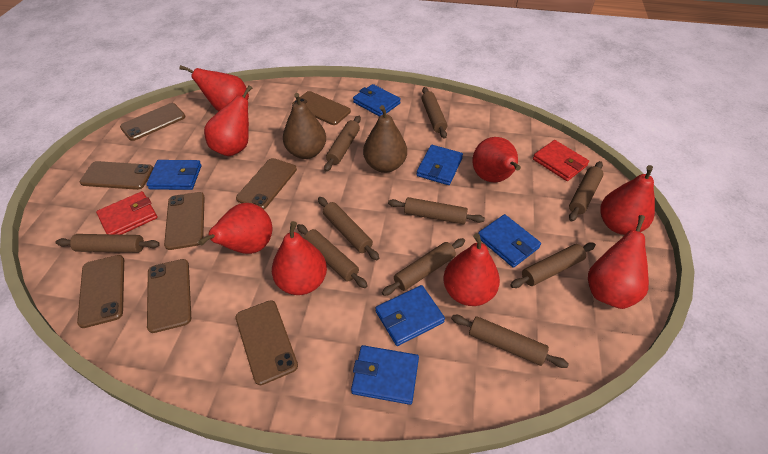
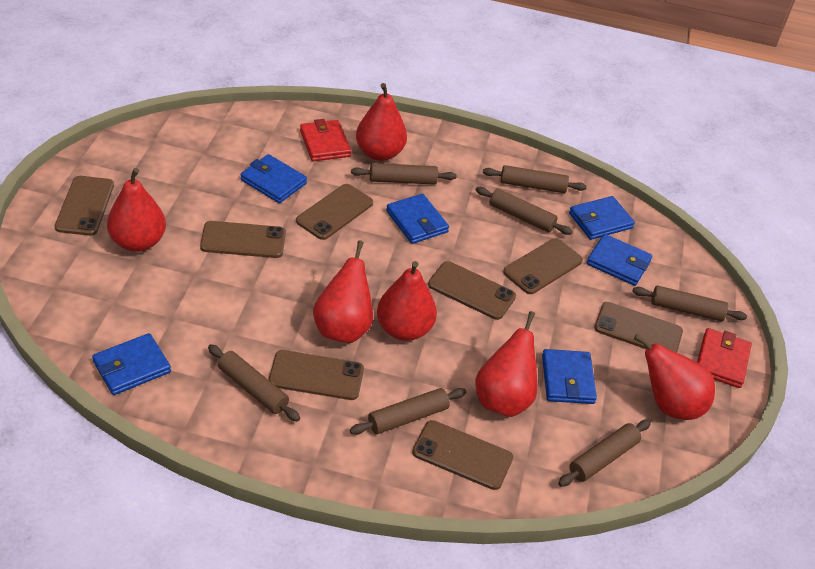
brown pear: 2 -> 0
brown rolling pin: 10 -> 7
red pear: 8 -> 6

